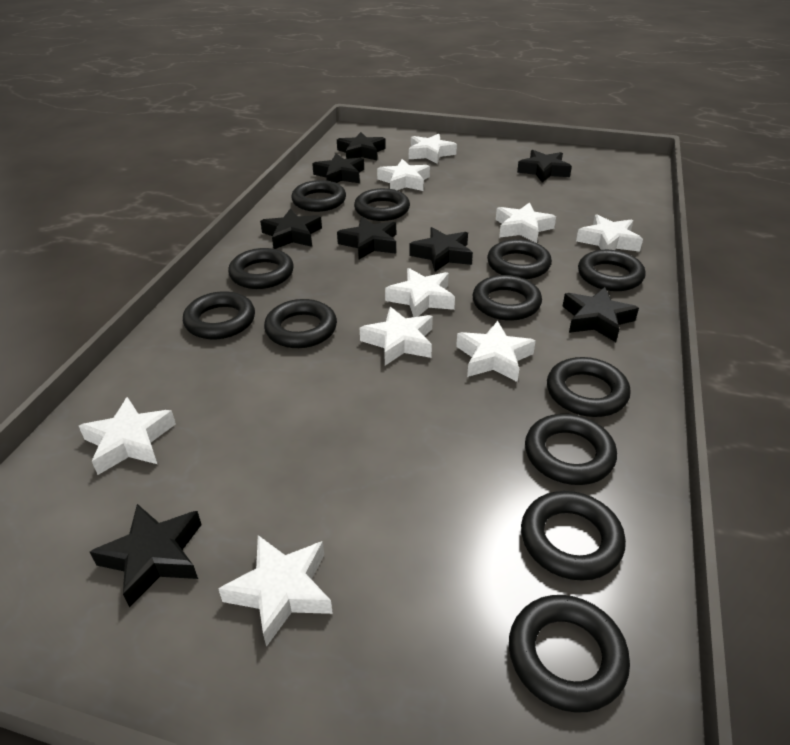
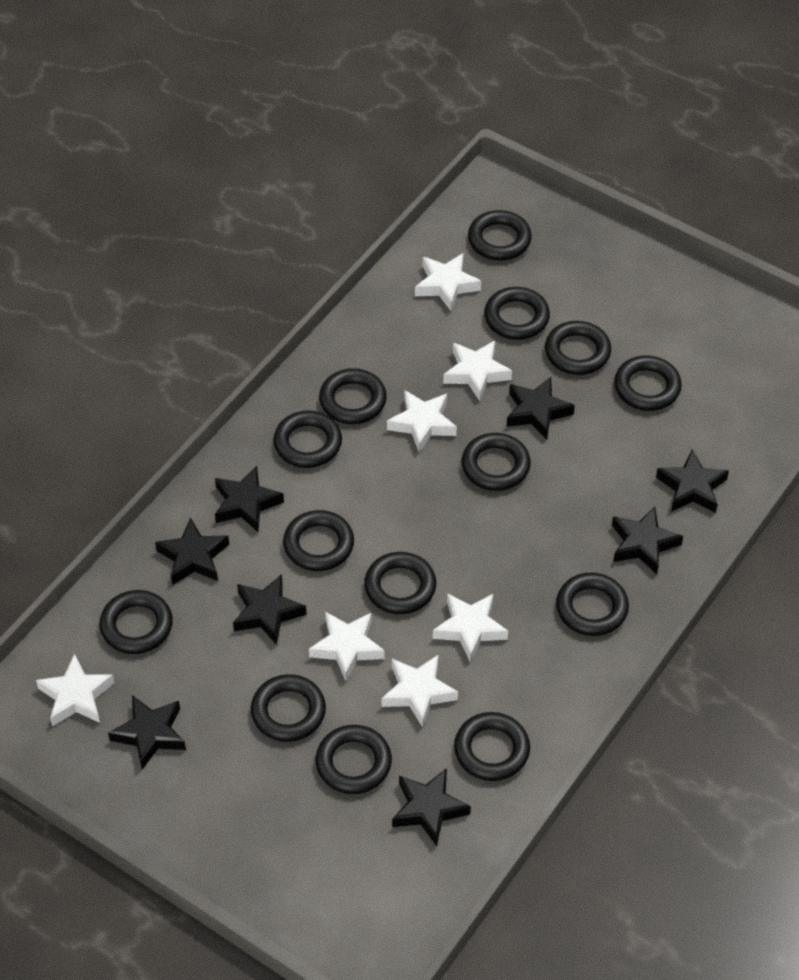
black ring: 12 -> 14
white star: 9 -> 7

